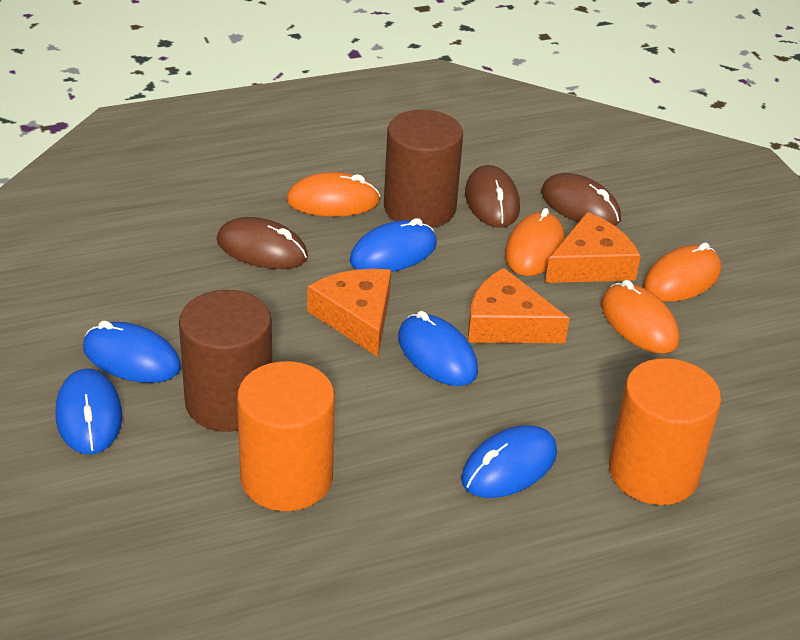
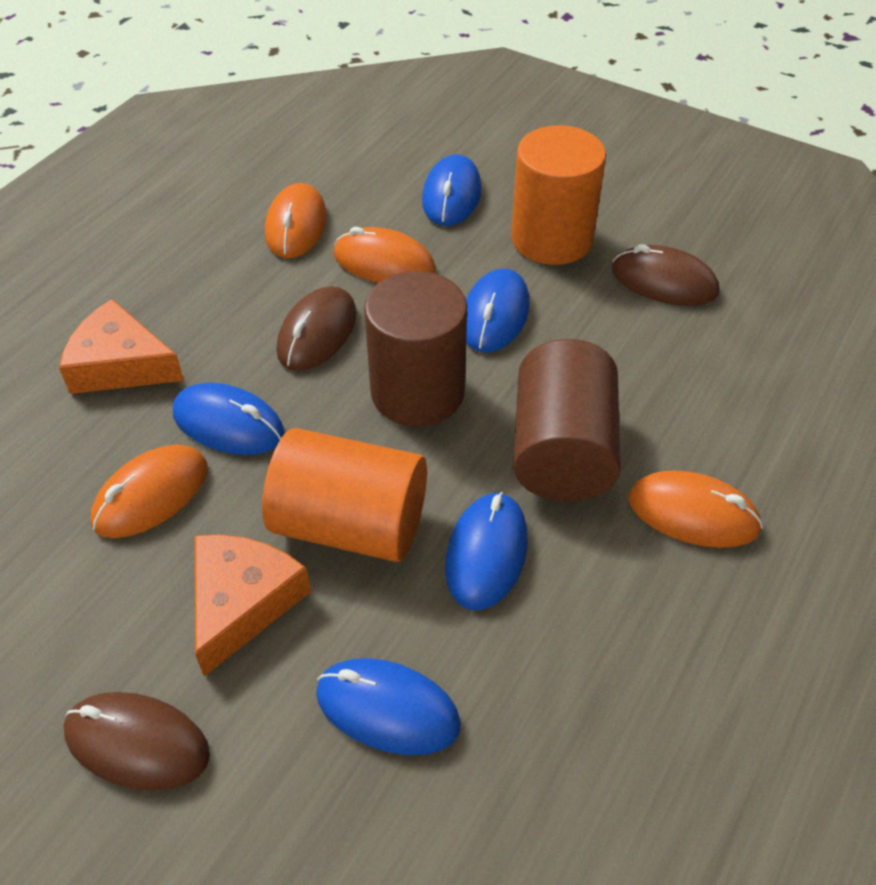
orange cheese: 3 -> 2

